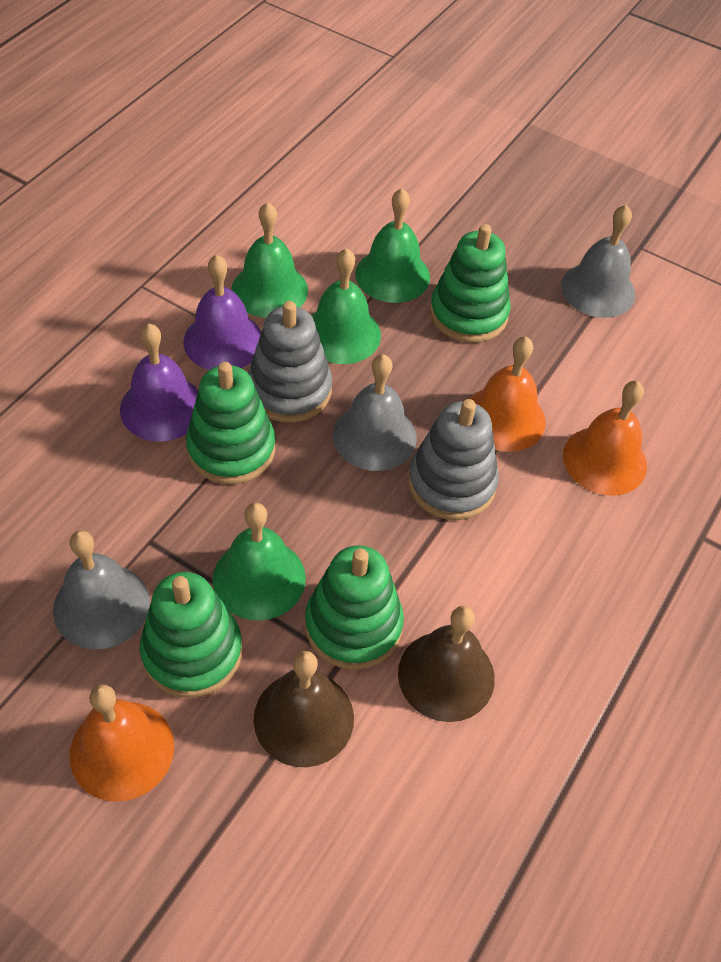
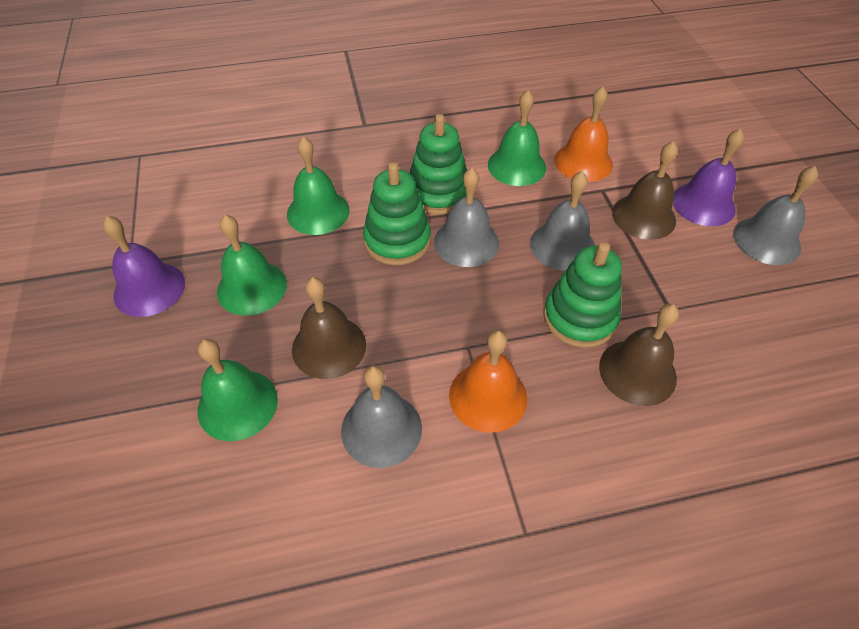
brown bell: 2 -> 3
green stacking toy: 4 -> 3
grey bell: 3 -> 4
grey stacking toy: 2 -> 0
orange bell: 3 -> 2

